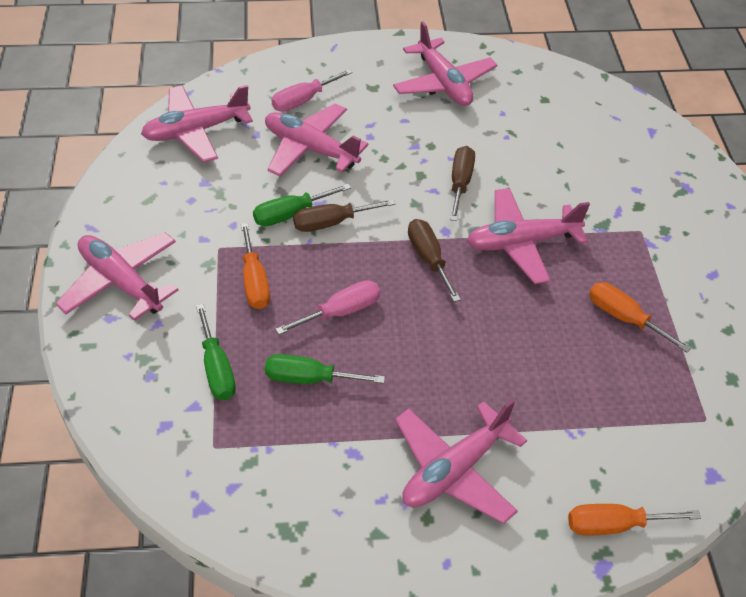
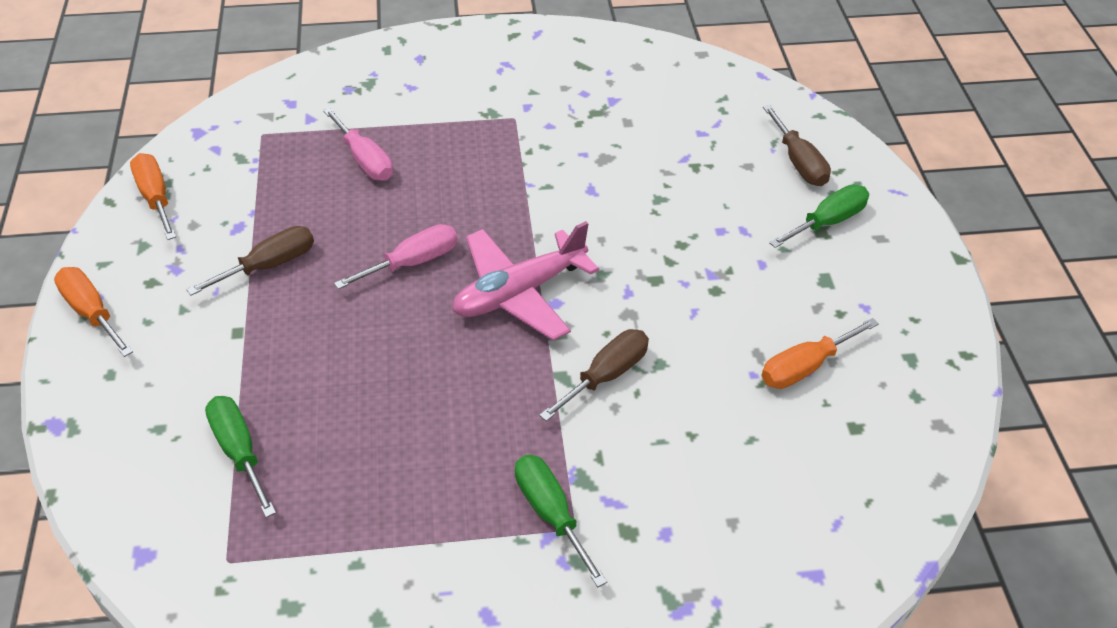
pink plane: 6 -> 1

